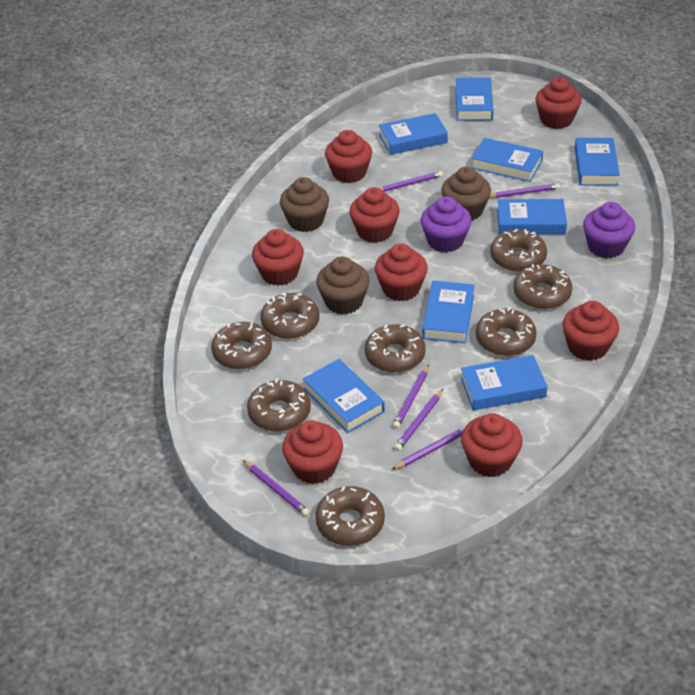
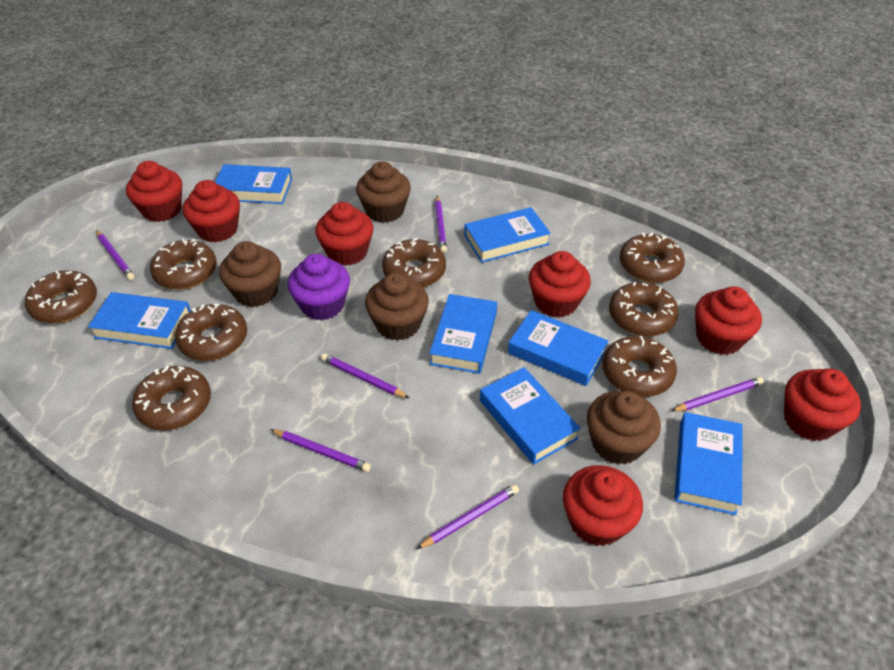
blue book: 8 -> 7
brown cupcake: 3 -> 4
purple cupcake: 2 -> 1
red cupcake: 8 -> 7

